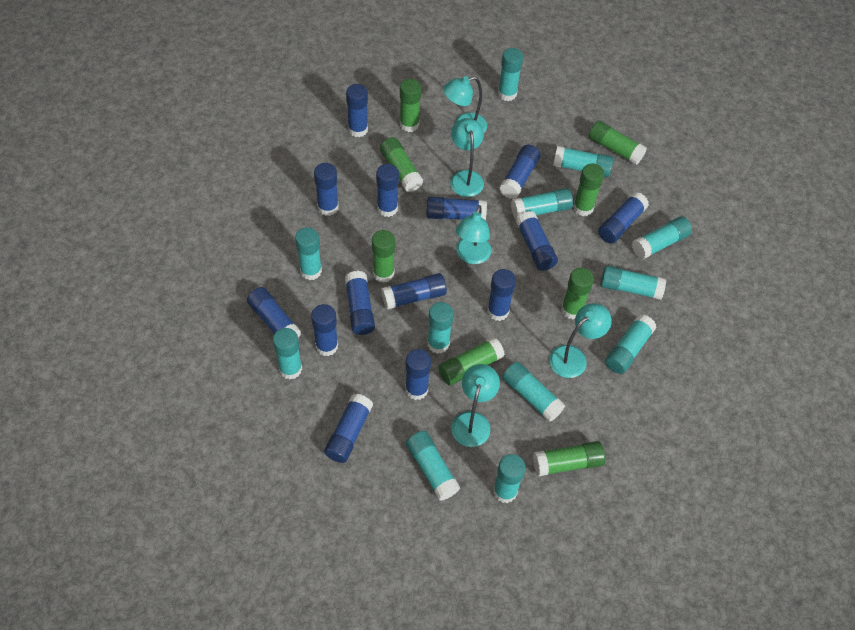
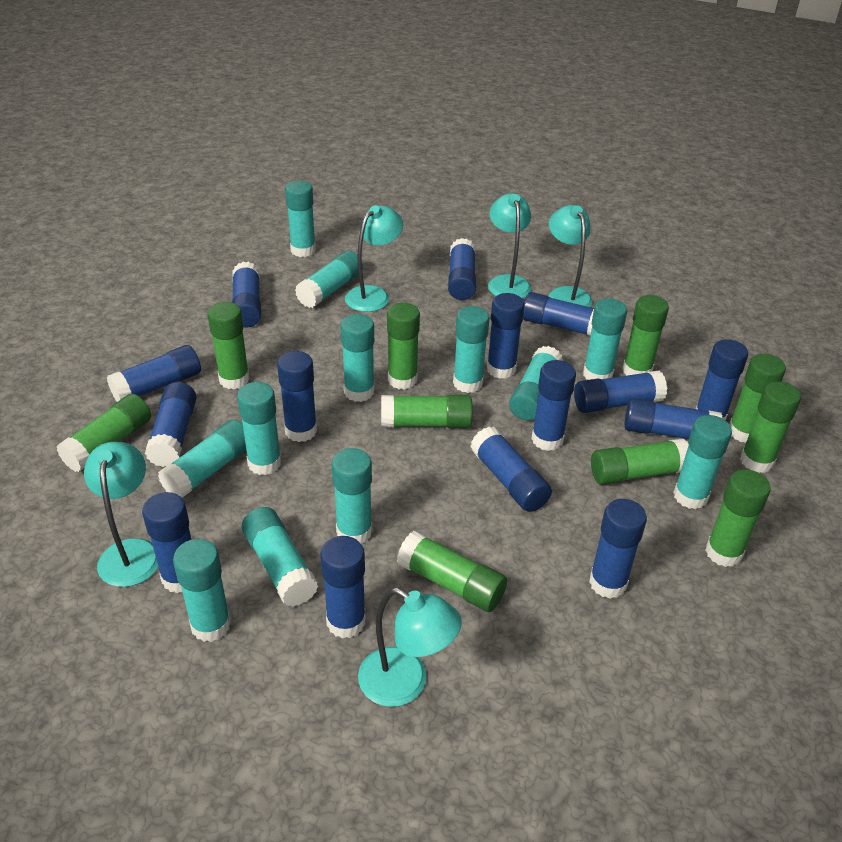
blue glue stick: 14 -> 15
green glue stick: 8 -> 10

